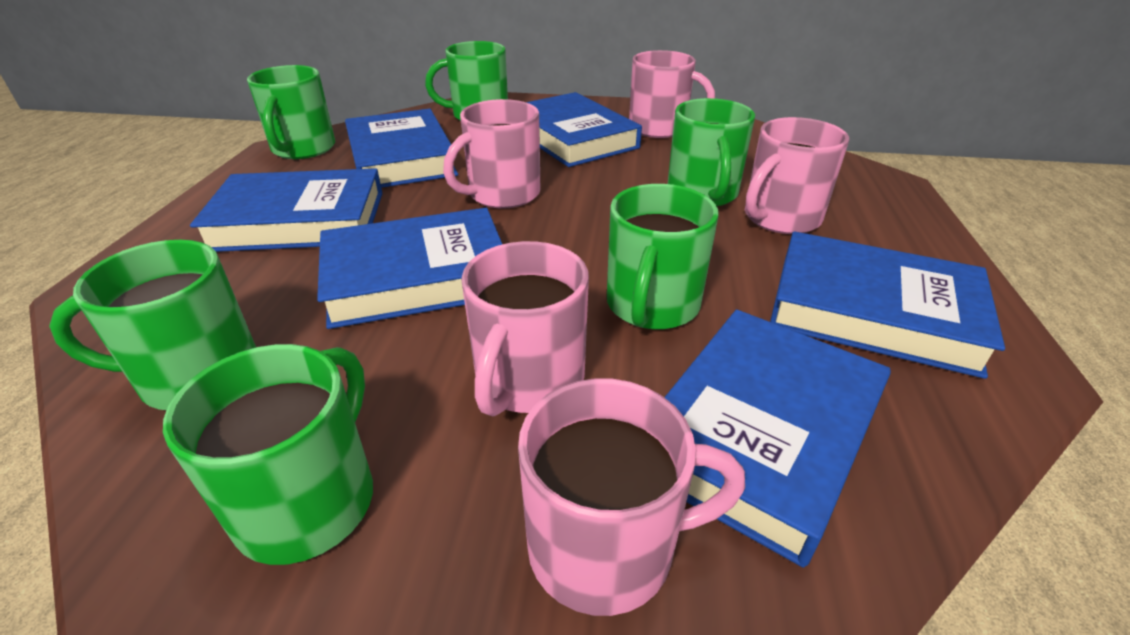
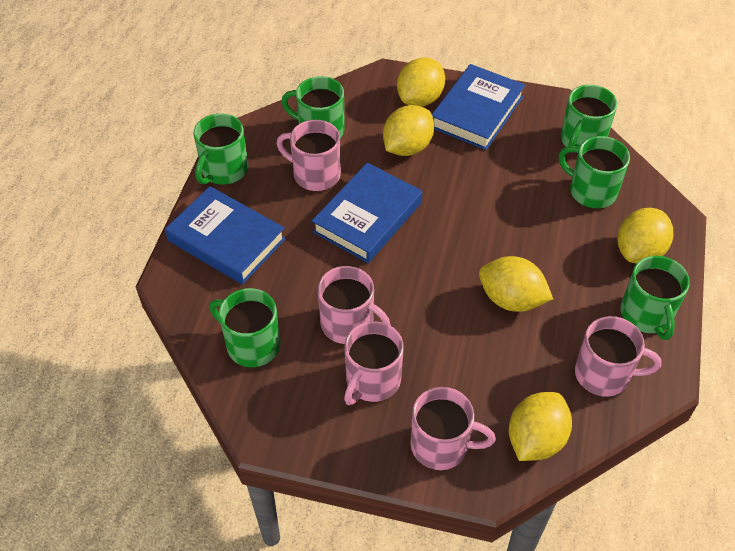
blue book: 6 -> 3
yellow lemon: 0 -> 5

